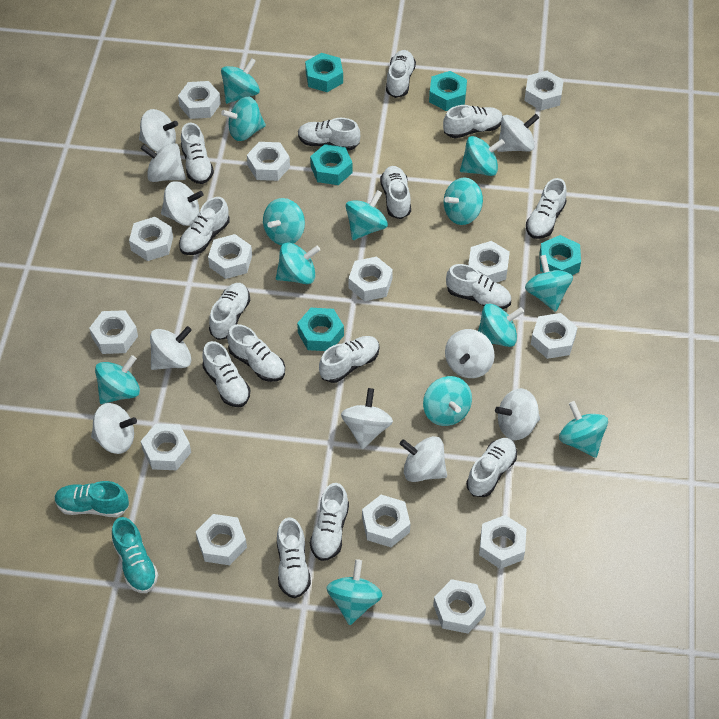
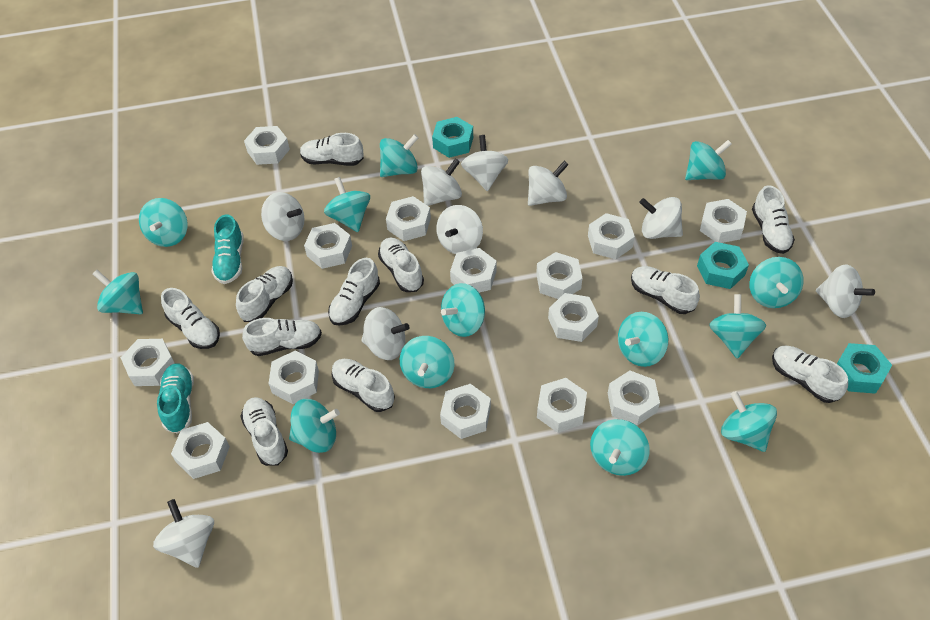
turquoise nut: 5 -> 3
white shoe: 15 -> 11
white spinning top: 10 -> 9

